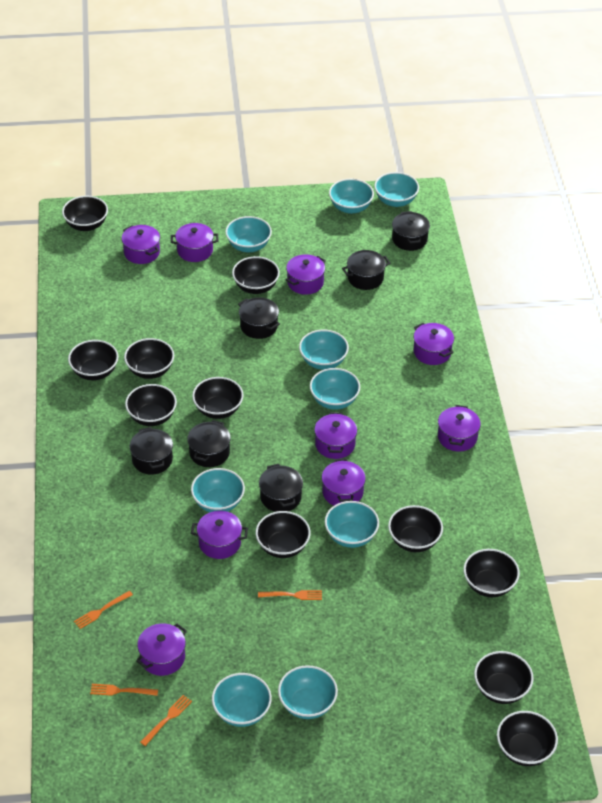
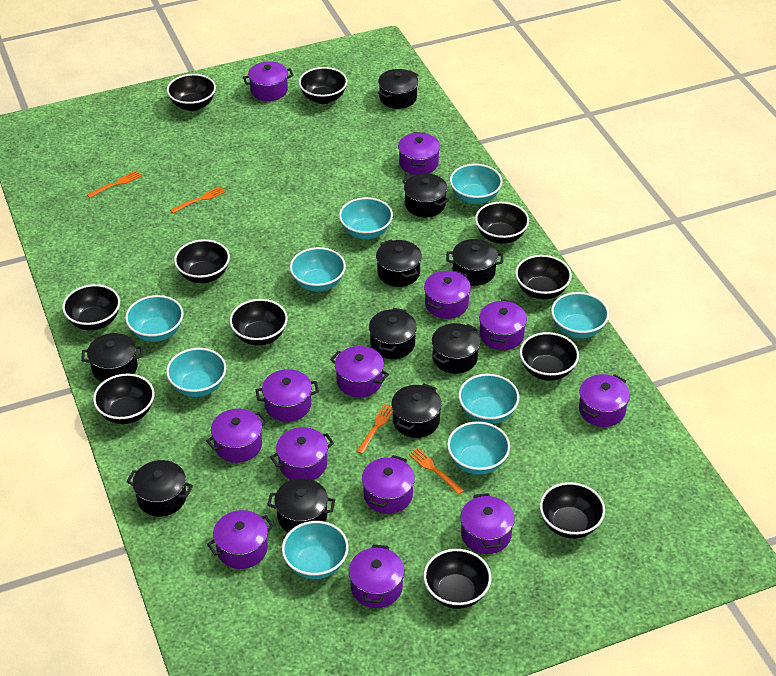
black pot: 6 -> 10
purple pot: 9 -> 13

